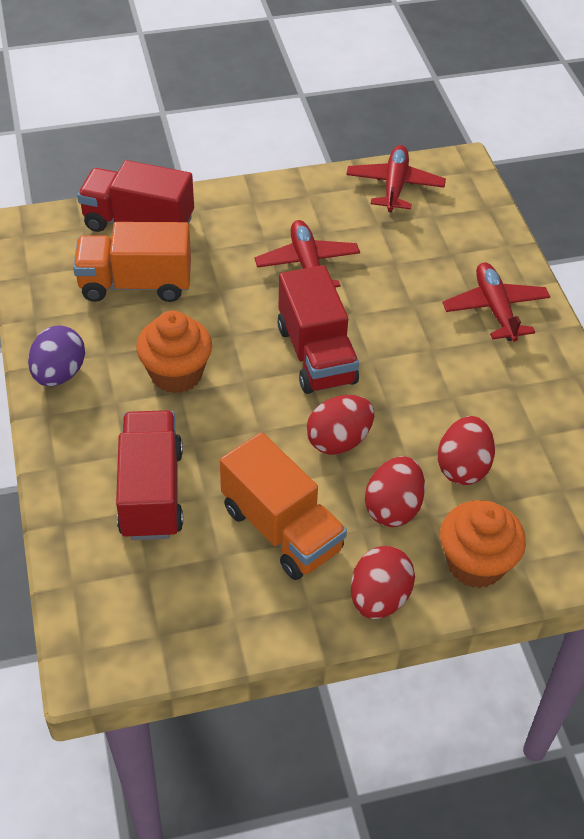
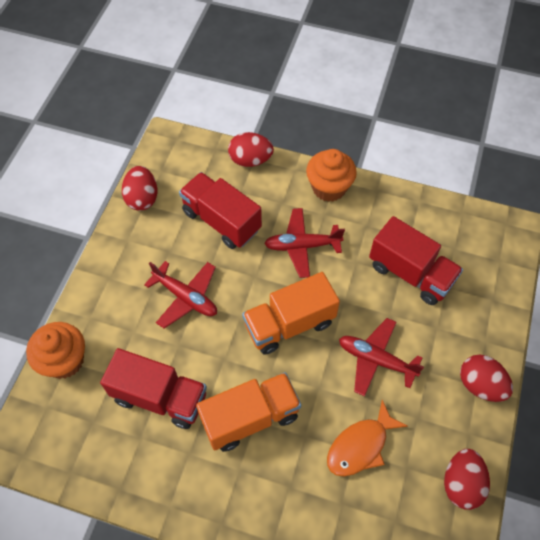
orange fish: 0 -> 1
purple egg: 1 -> 0

